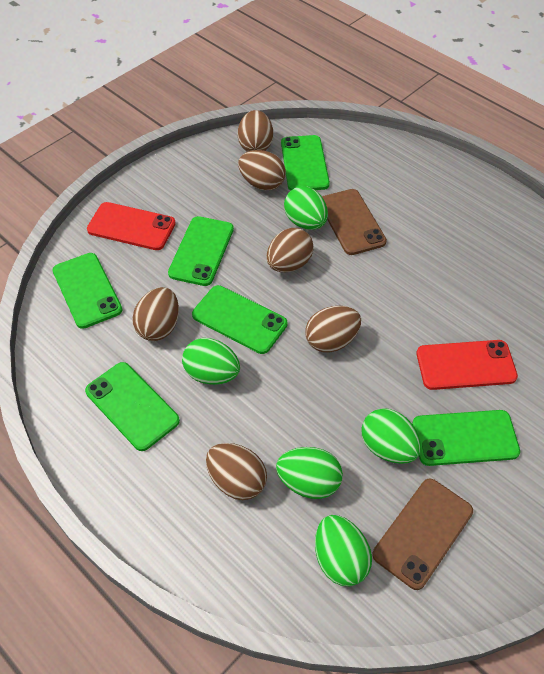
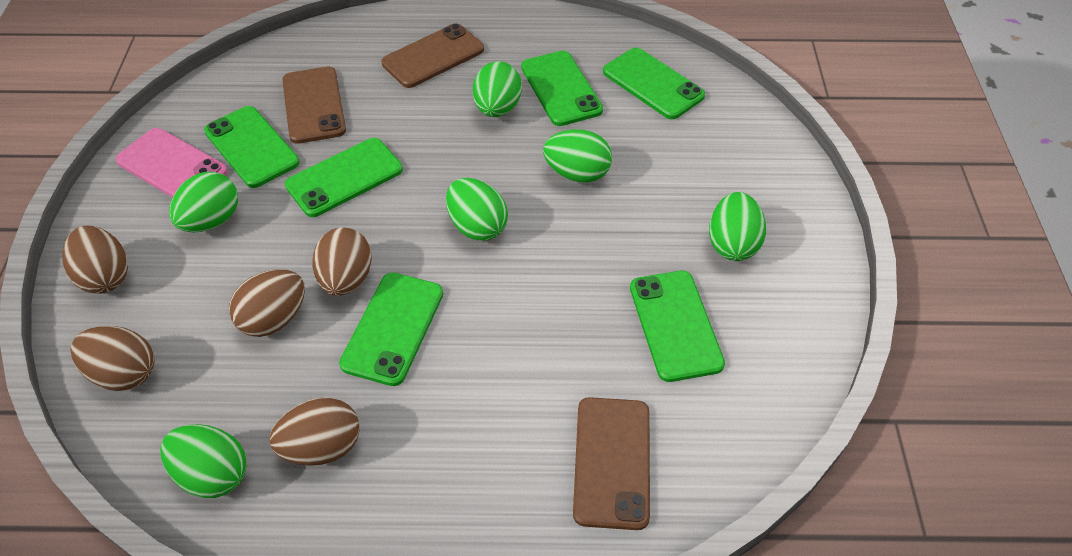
brown egg: 6 -> 5
brown phone: 2 -> 3
green egg: 5 -> 6
pink phone: 0 -> 1
red phone: 2 -> 0

